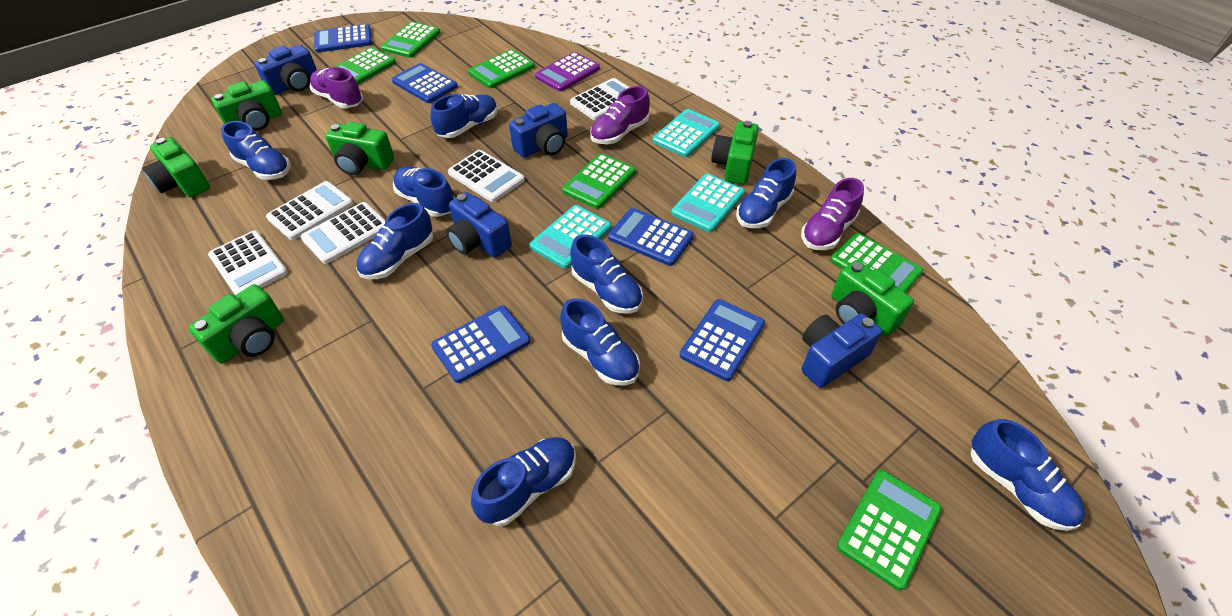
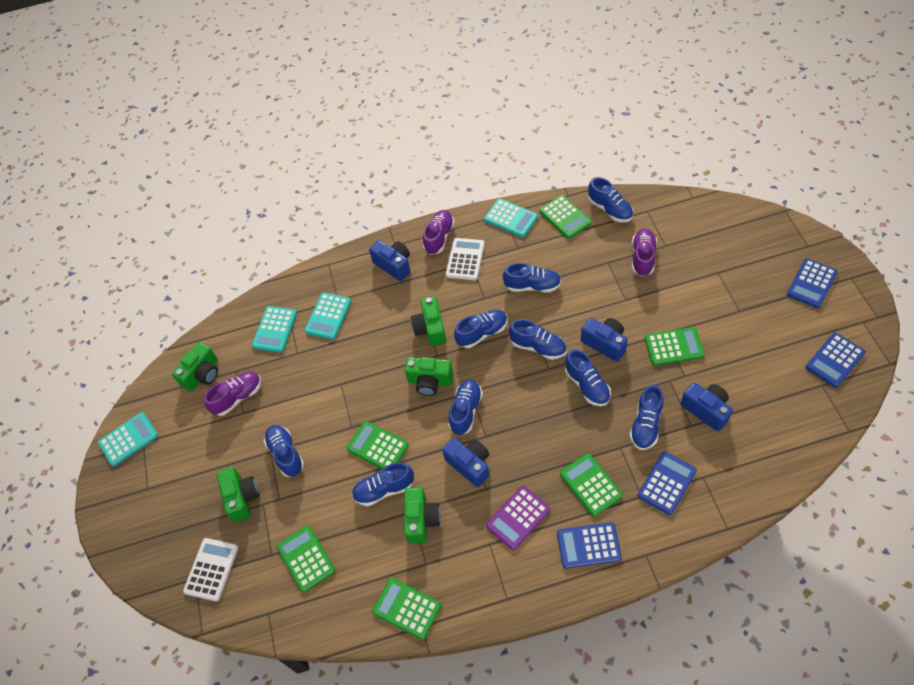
blue calculator: 5 -> 4
green camera: 6 -> 5
turquoise calculator: 3 -> 4
white calculator: 5 -> 2

